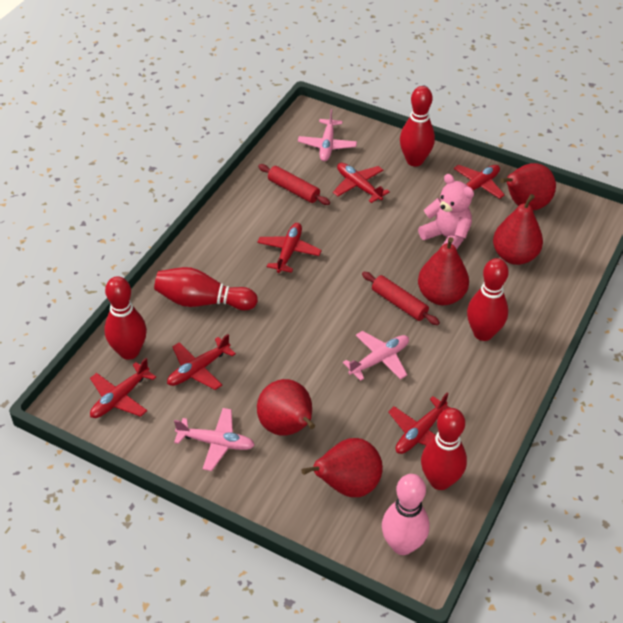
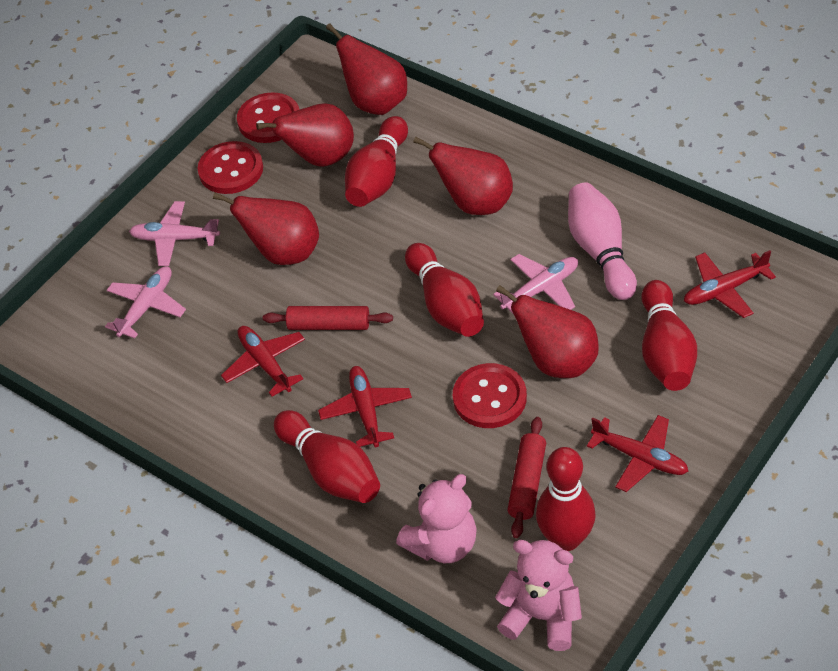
pink teddy bear: 1 -> 2
red button: 0 -> 3
red plane: 6 -> 4

